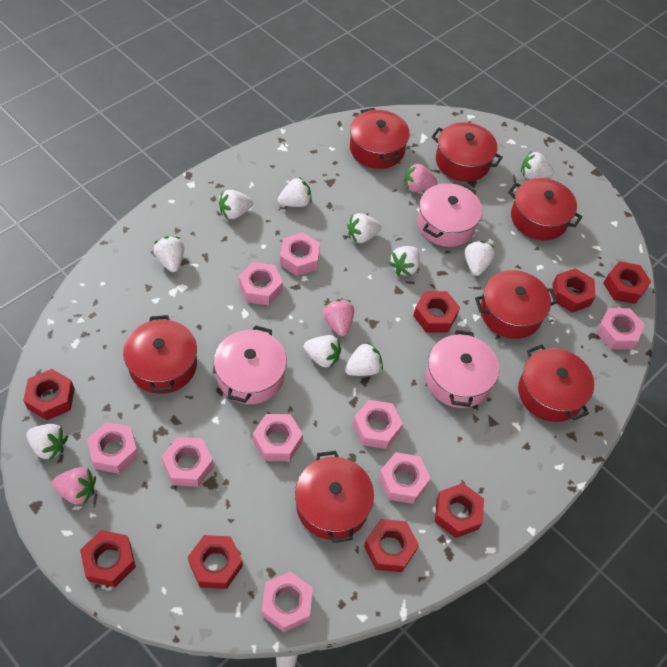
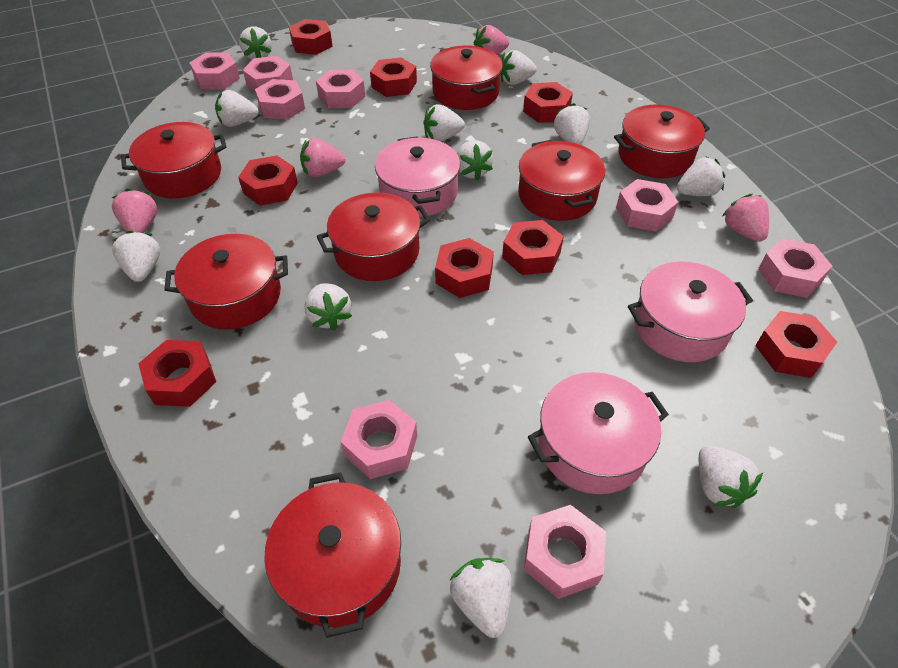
pink nut: 9 -> 8
pink strawberry: 3 -> 4
white strawberry: 10 -> 11

